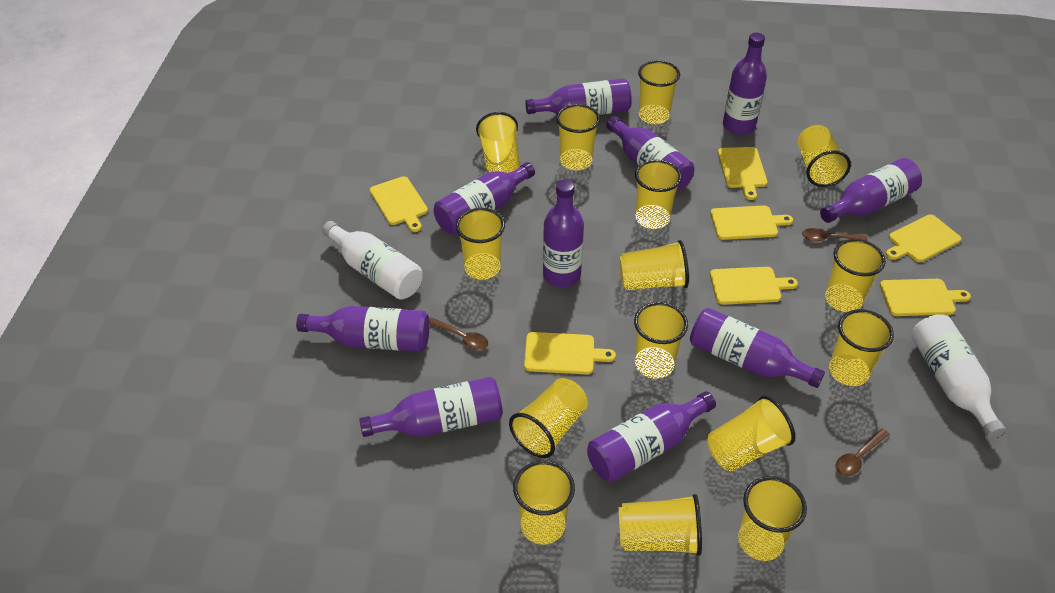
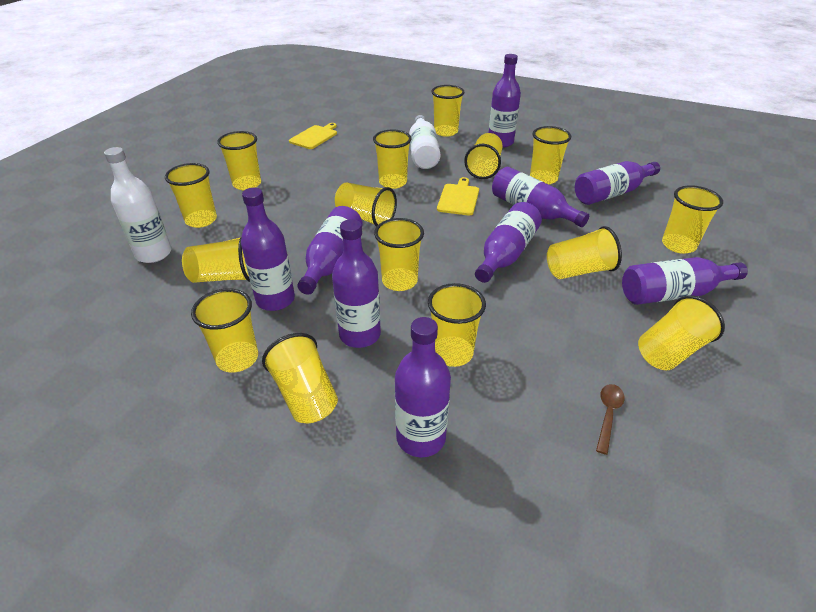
brown spoon: 3 -> 1
purple bottle: 10 -> 9
yellow cutting board: 7 -> 2

